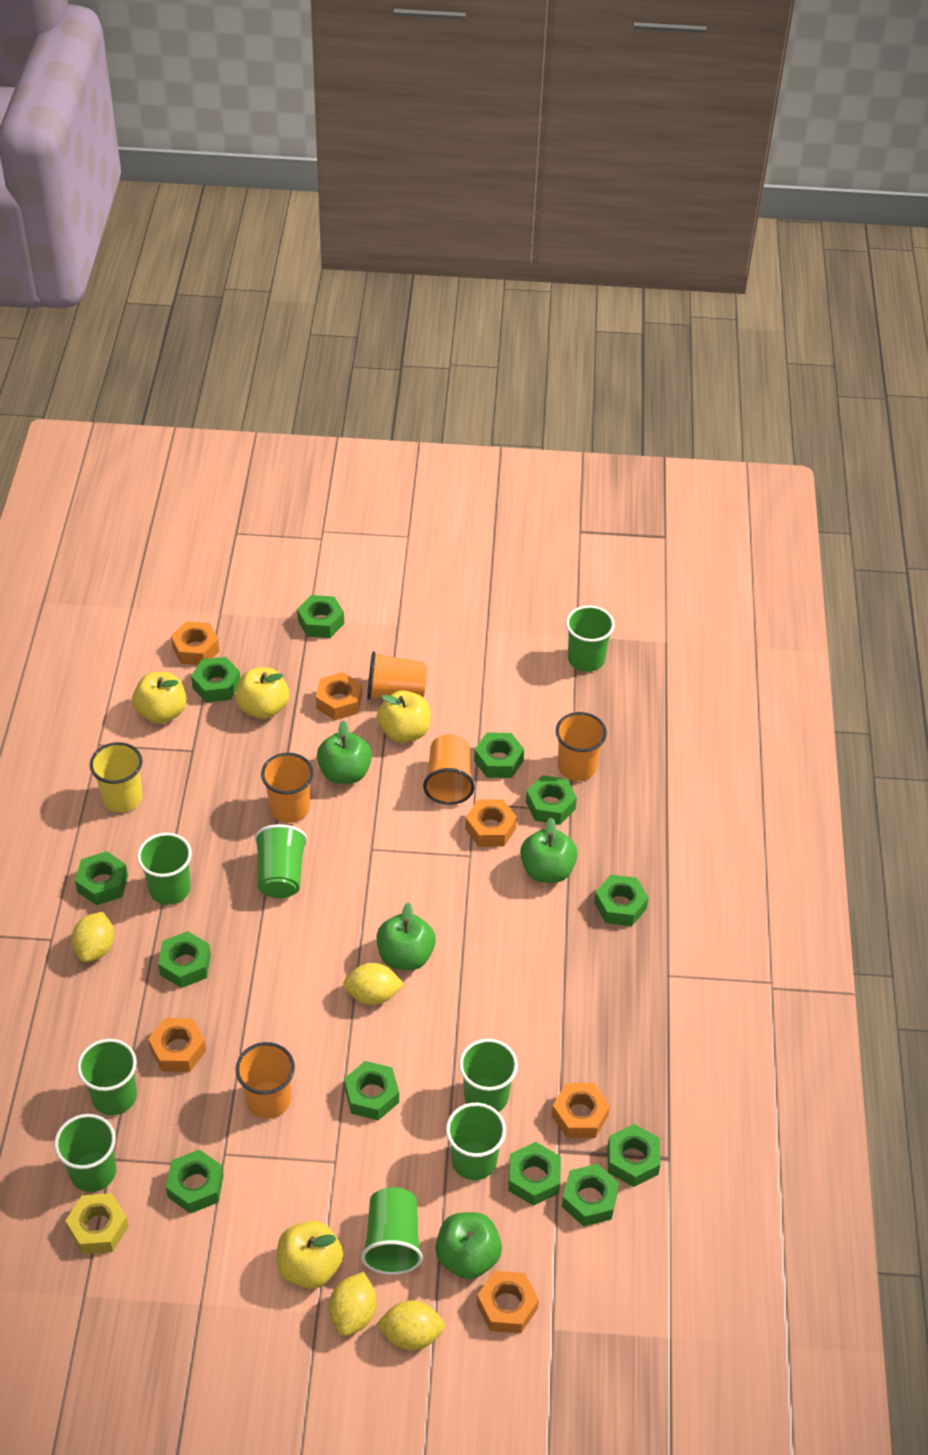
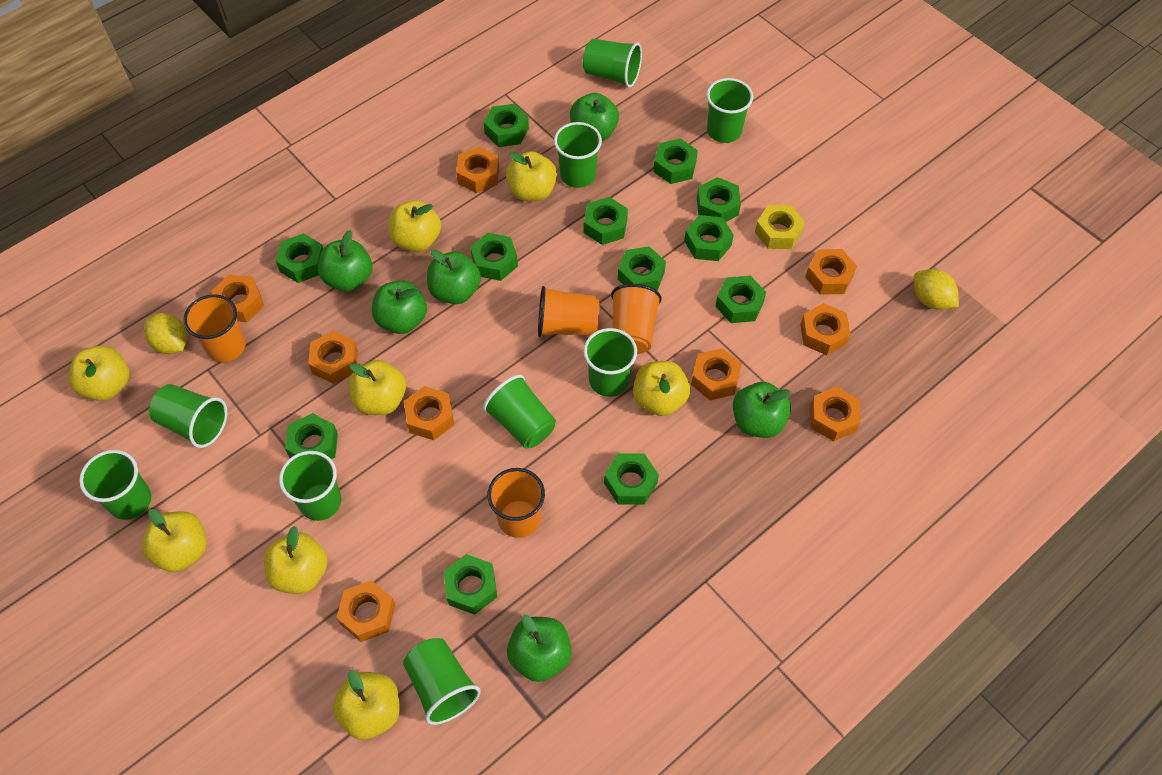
green apple: 4 -> 6
green cup: 8 -> 9
orange cup: 5 -> 4
orange nut: 6 -> 9
yellow apple: 4 -> 8
yellow cup: 1 -> 0
yellow lemon: 4 -> 2

